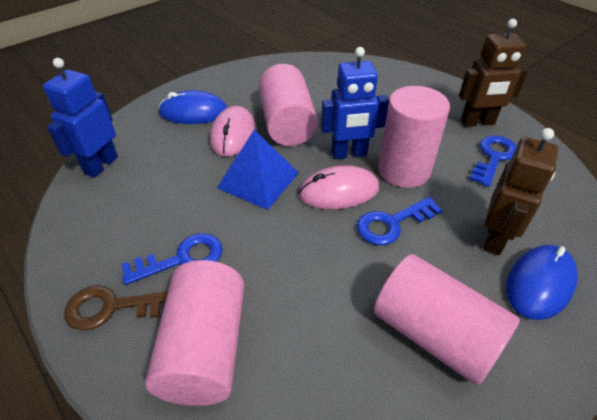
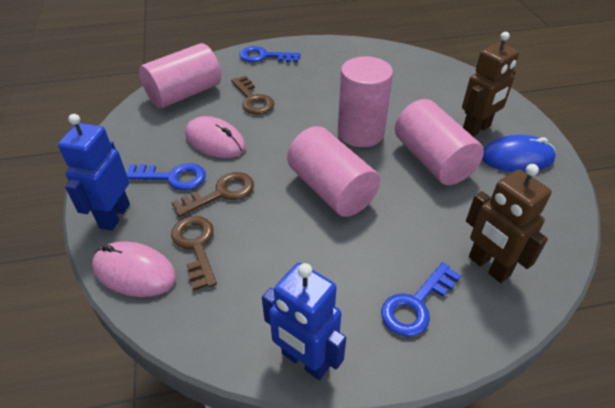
blue mouse: 2 -> 1
blue pyramid: 1 -> 0
brown key: 1 -> 3

